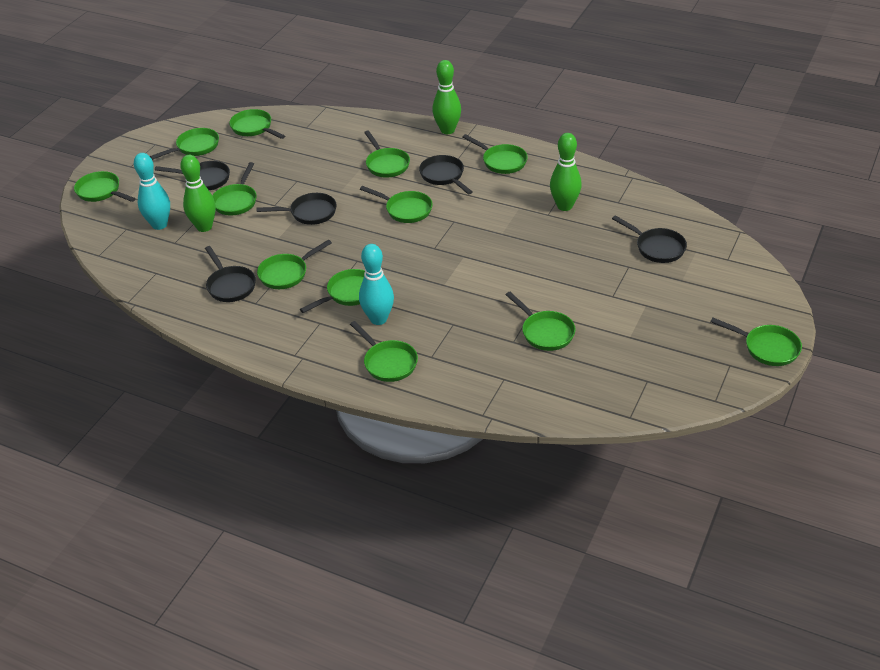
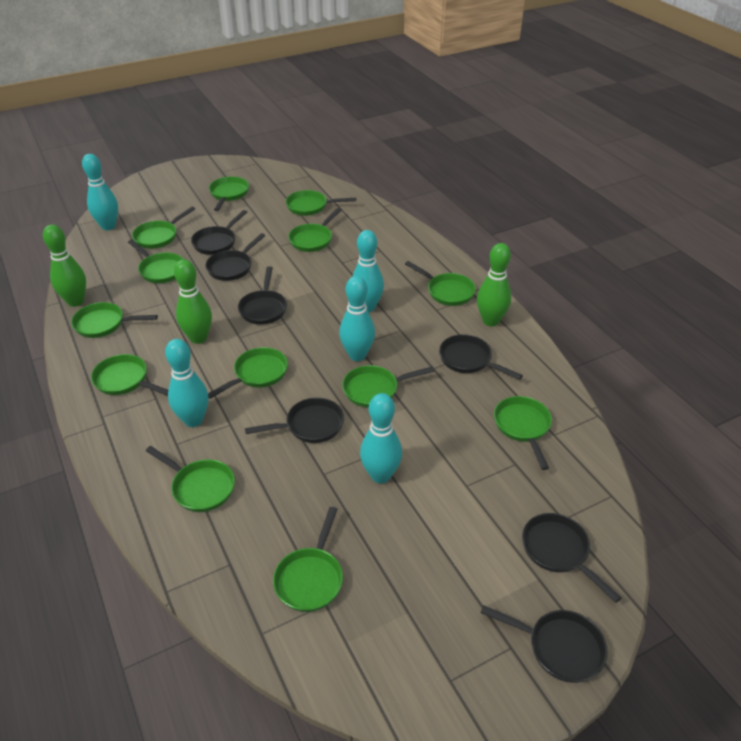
black pan: 5 -> 7
green pan: 12 -> 13
turquoise bowling pin: 2 -> 5

